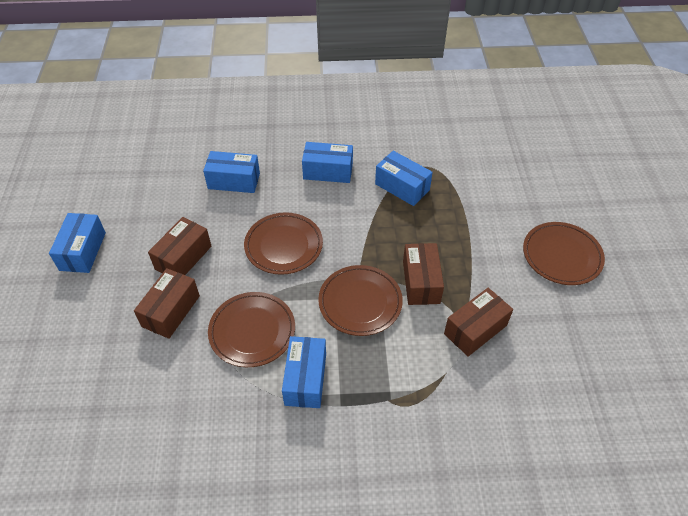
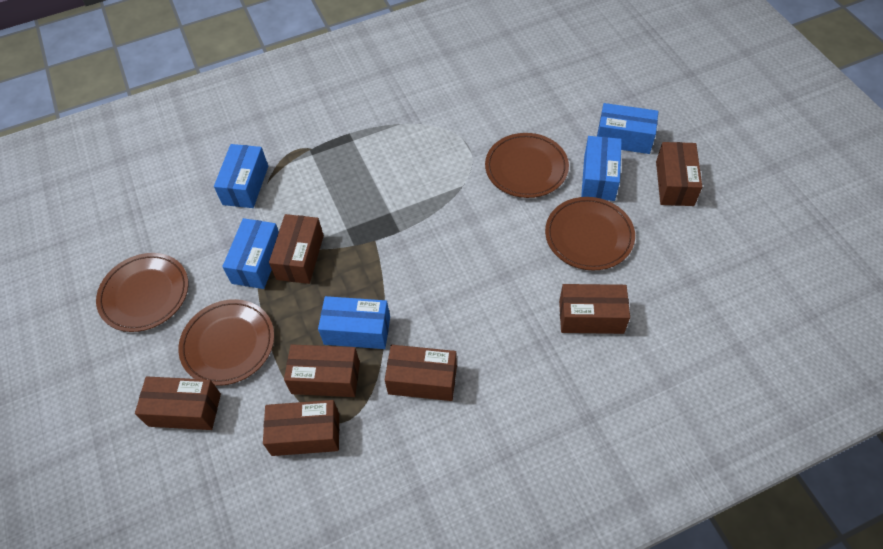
brown box: 4 -> 7

